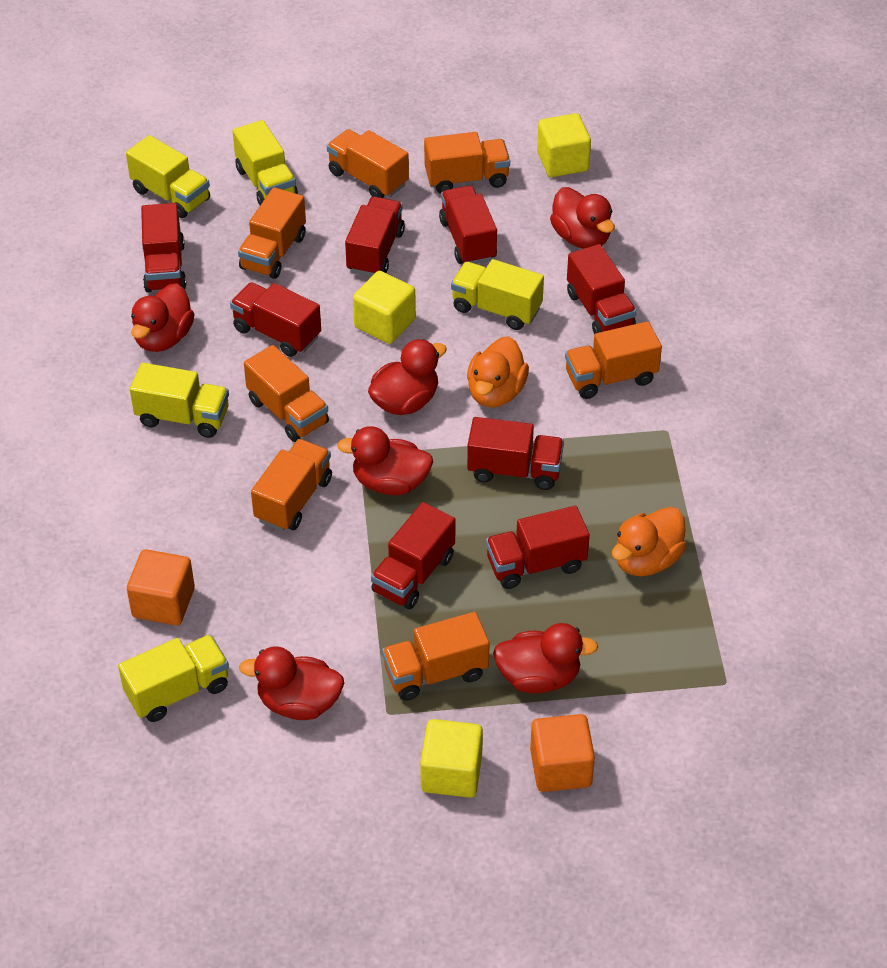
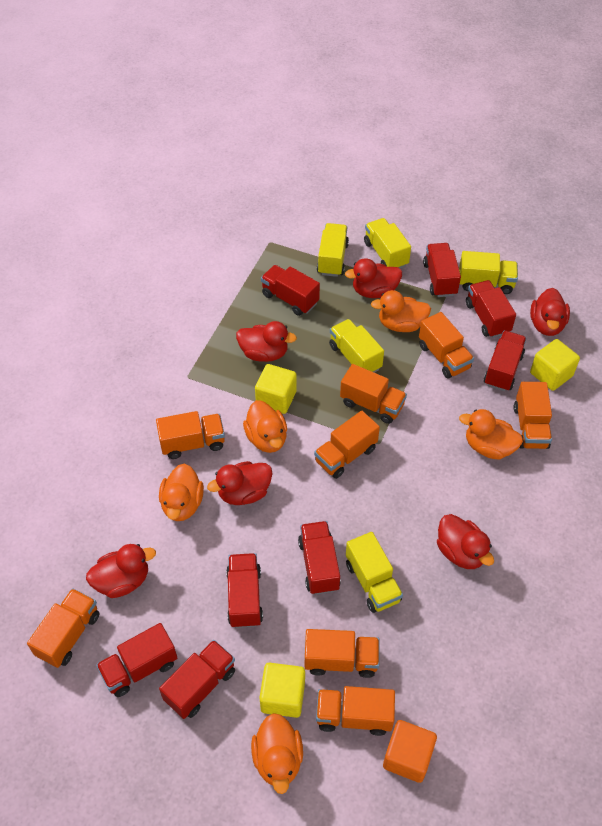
orange cube: 2 -> 1
orange duck: 2 -> 5
orange truck: 7 -> 8

